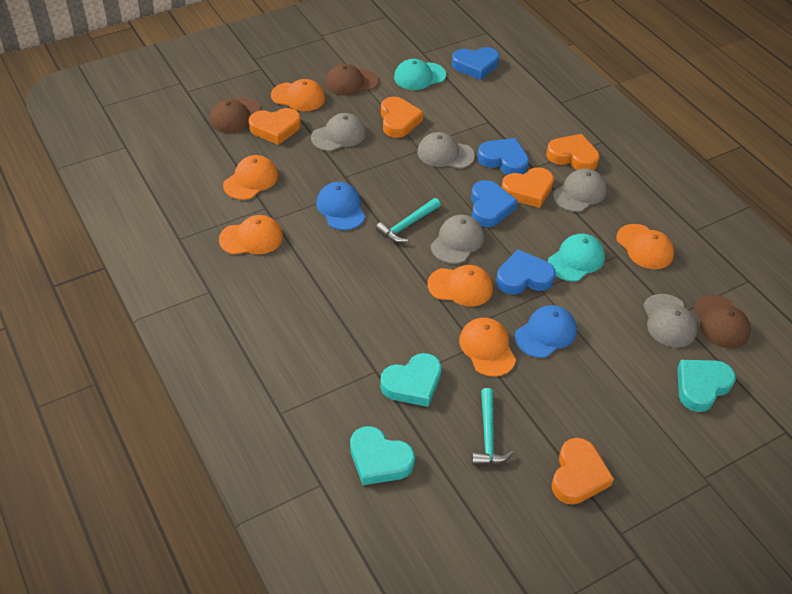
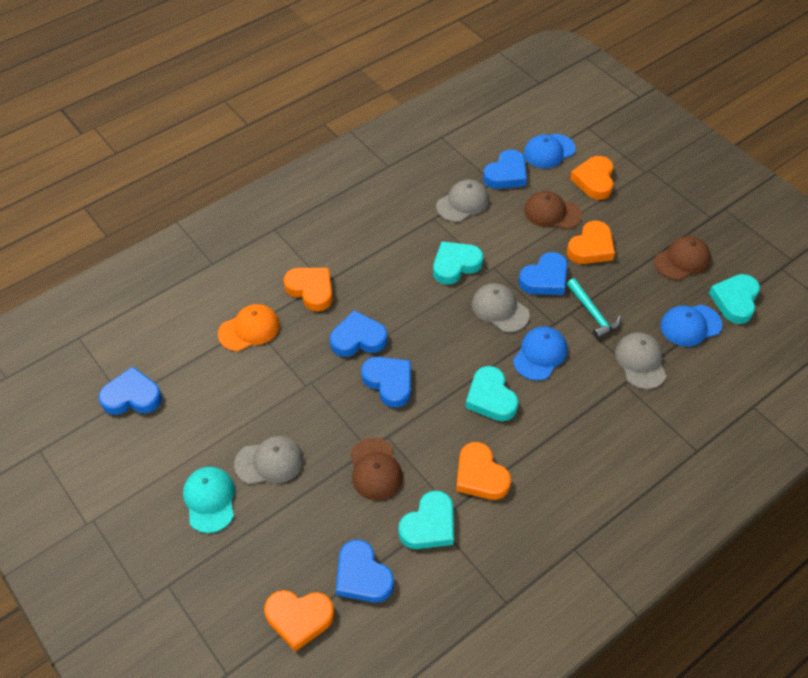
blue cap: 2 -> 3
blue heart: 4 -> 6
grey cap: 5 -> 4
orange cap: 6 -> 1
turquoise cap: 2 -> 1
turquoise hammer: 2 -> 1
turquoise heart: 3 -> 4

